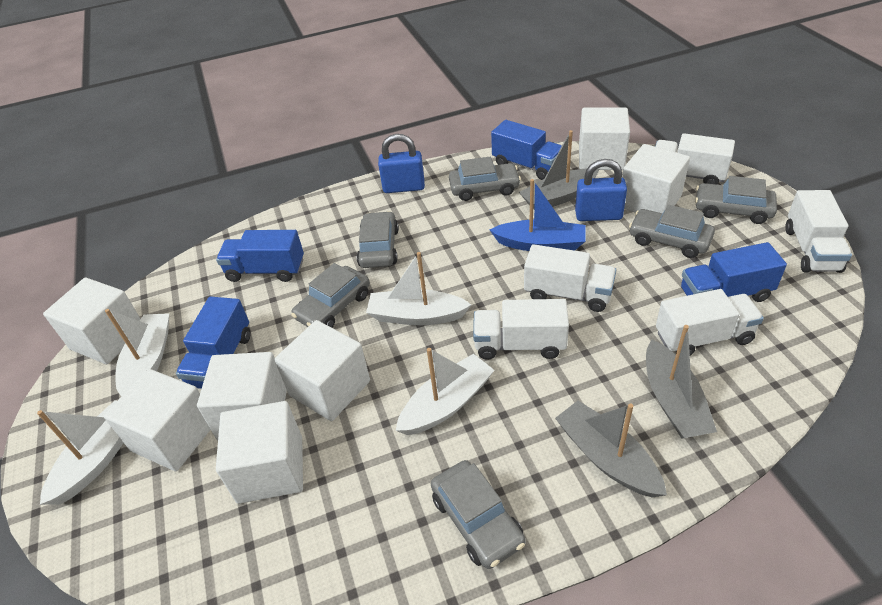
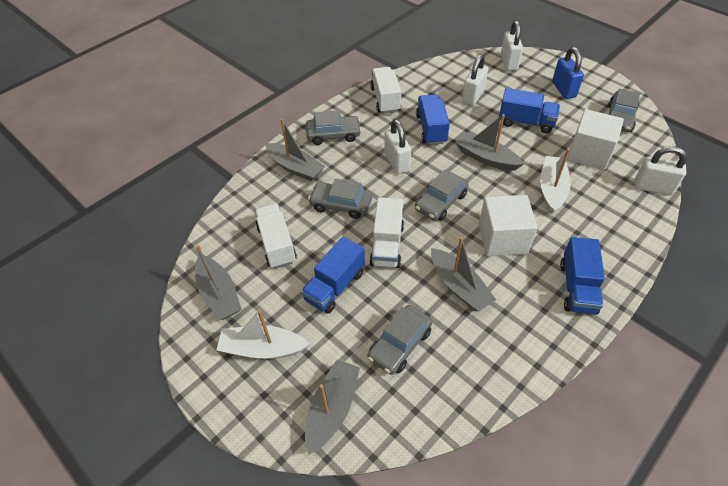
blue boat: 1 -> 0
blue padlock: 2 -> 1
grey boat: 3 -> 5
grey car: 6 -> 5
white boat: 4 -> 2
white cube: 7 -> 2
white padlock: 0 -> 4
white truck: 5 -> 3

